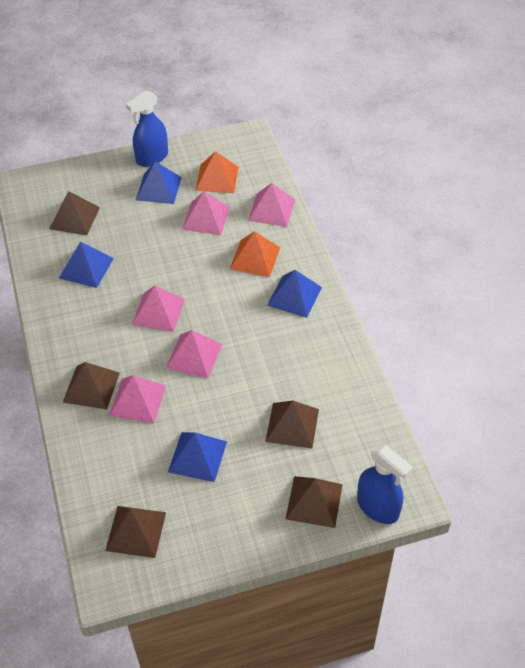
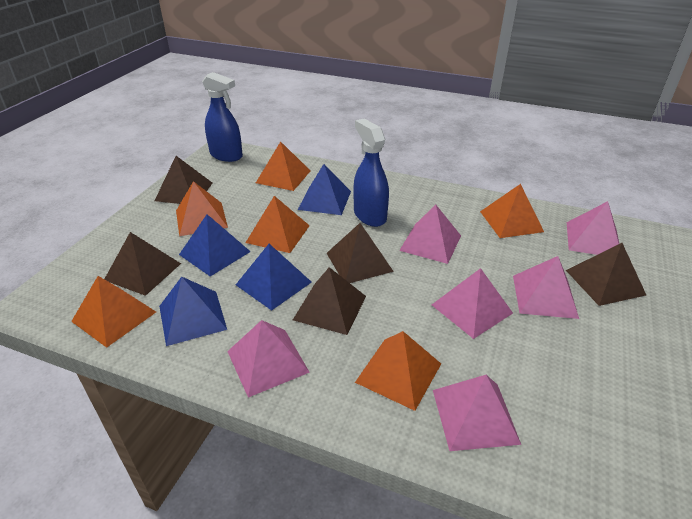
orange pyramid: 2 -> 6
pink pyramid: 5 -> 6

